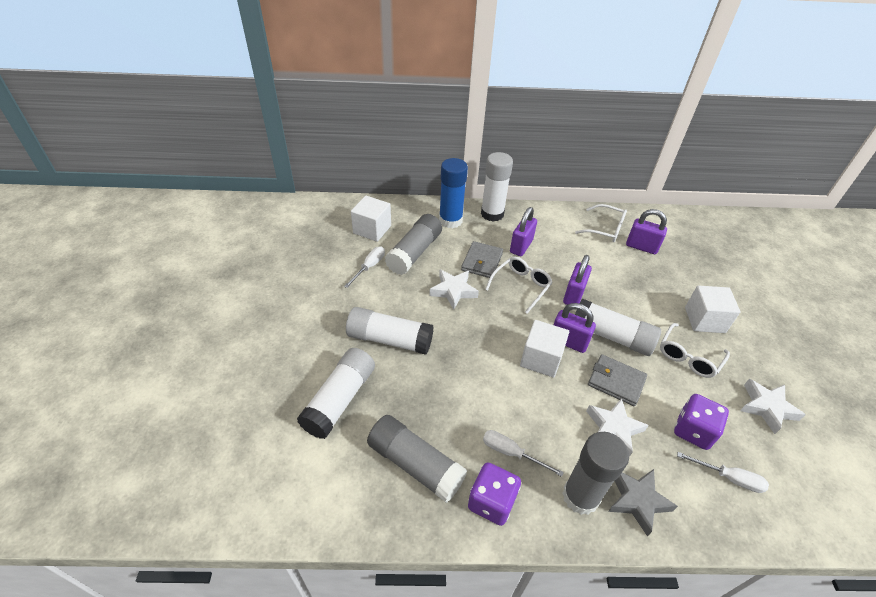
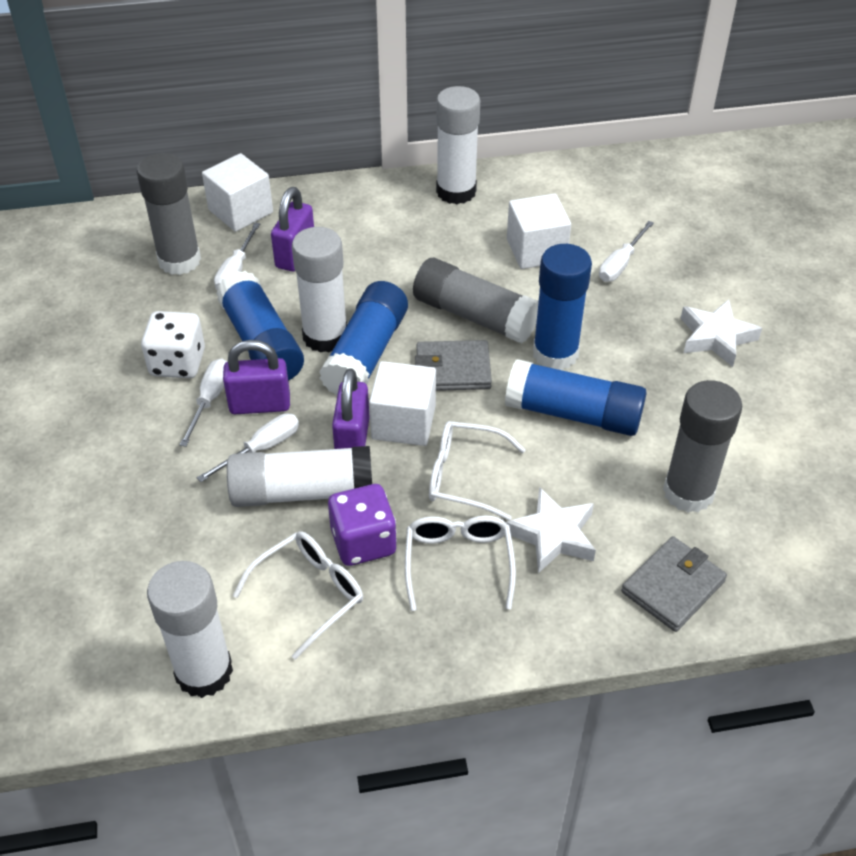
blue glue stick: 1 -> 4
grey star: 1 -> 0
purple dice: 2 -> 1
purple padlock: 4 -> 3
white dice: 0 -> 1
white screwdriver: 3 -> 4
white star: 3 -> 2

